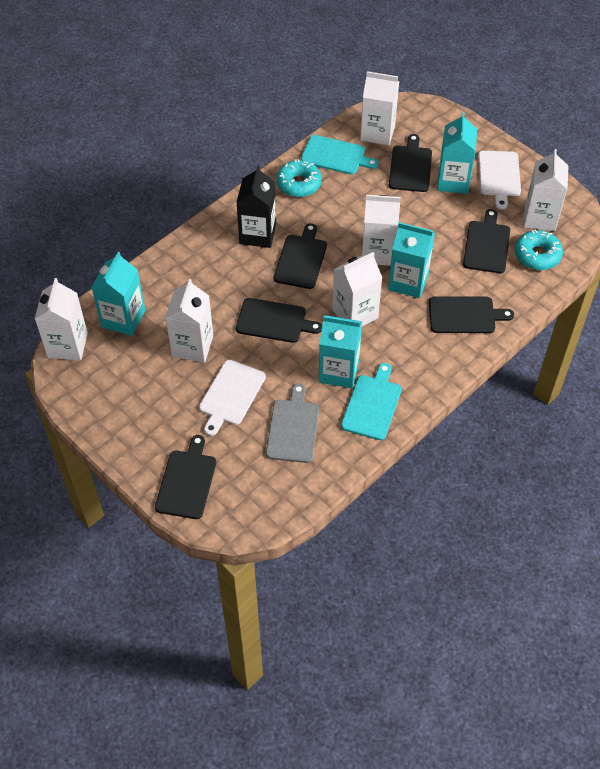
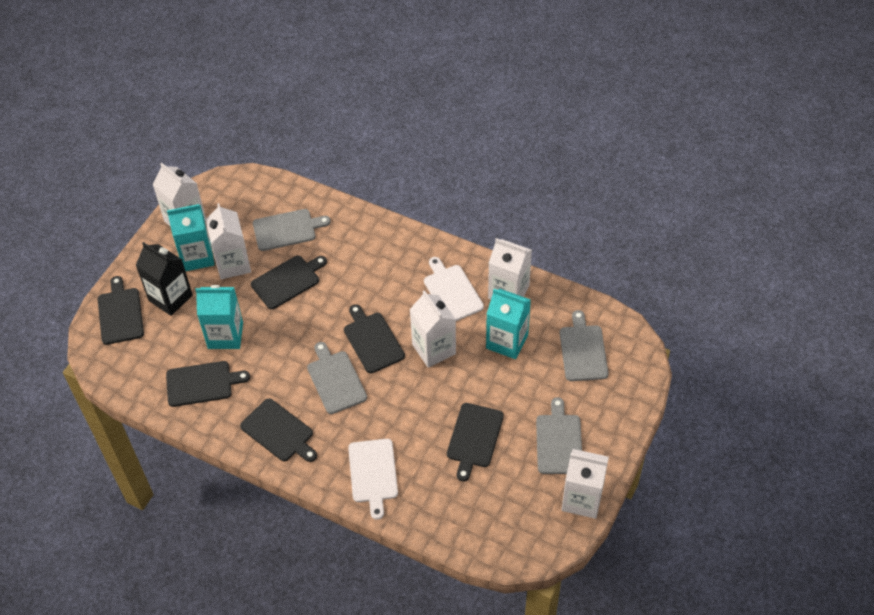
grey cutting board: 1 -> 4
turquoise carton: 4 -> 3
turquoise cutting board: 2 -> 0
turquoise donut: 2 -> 0
white carton: 6 -> 5

